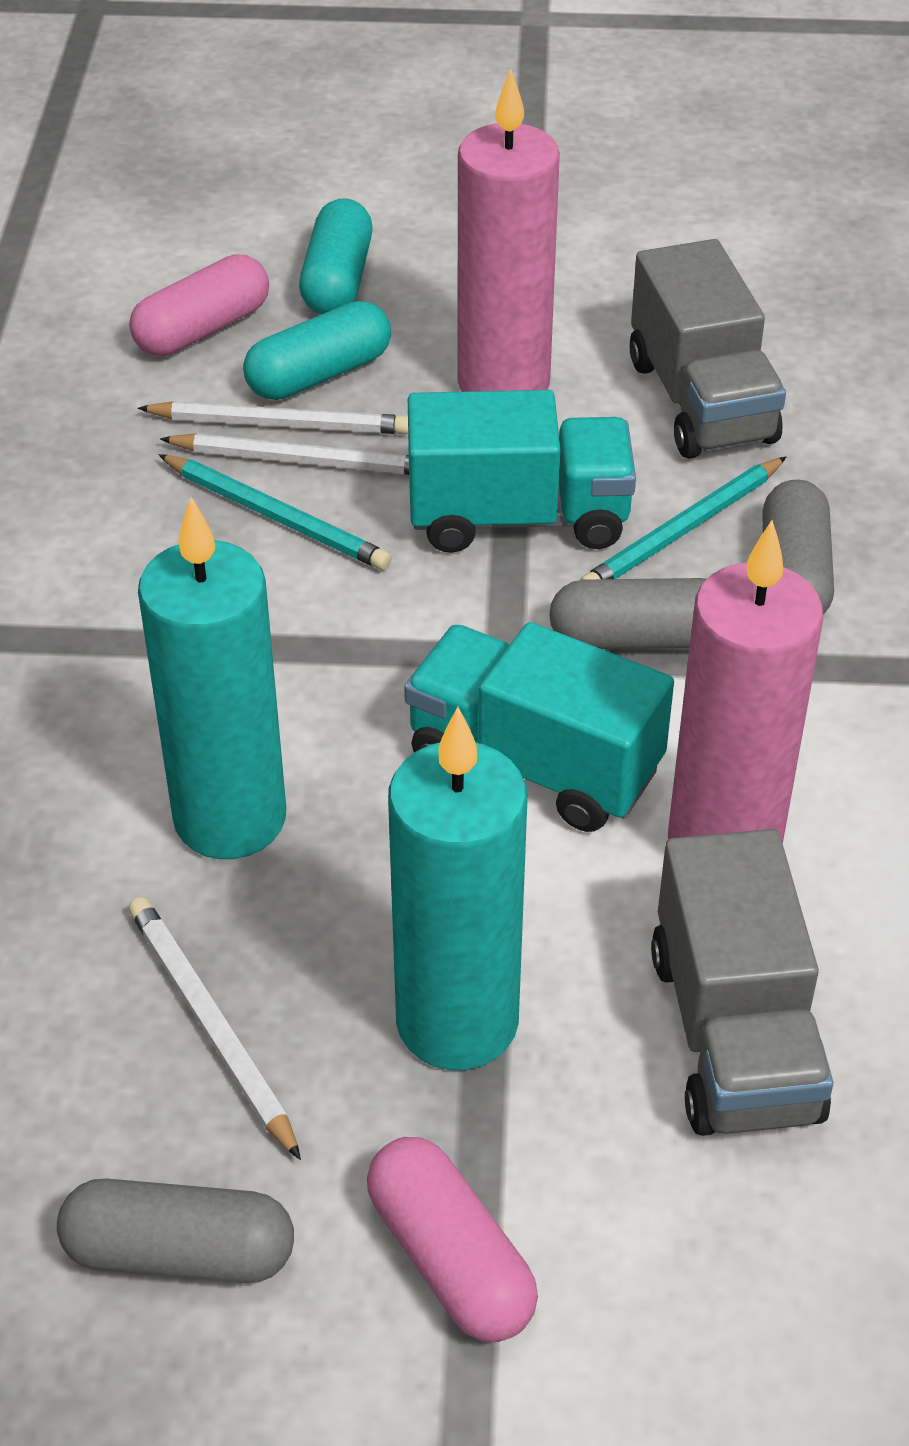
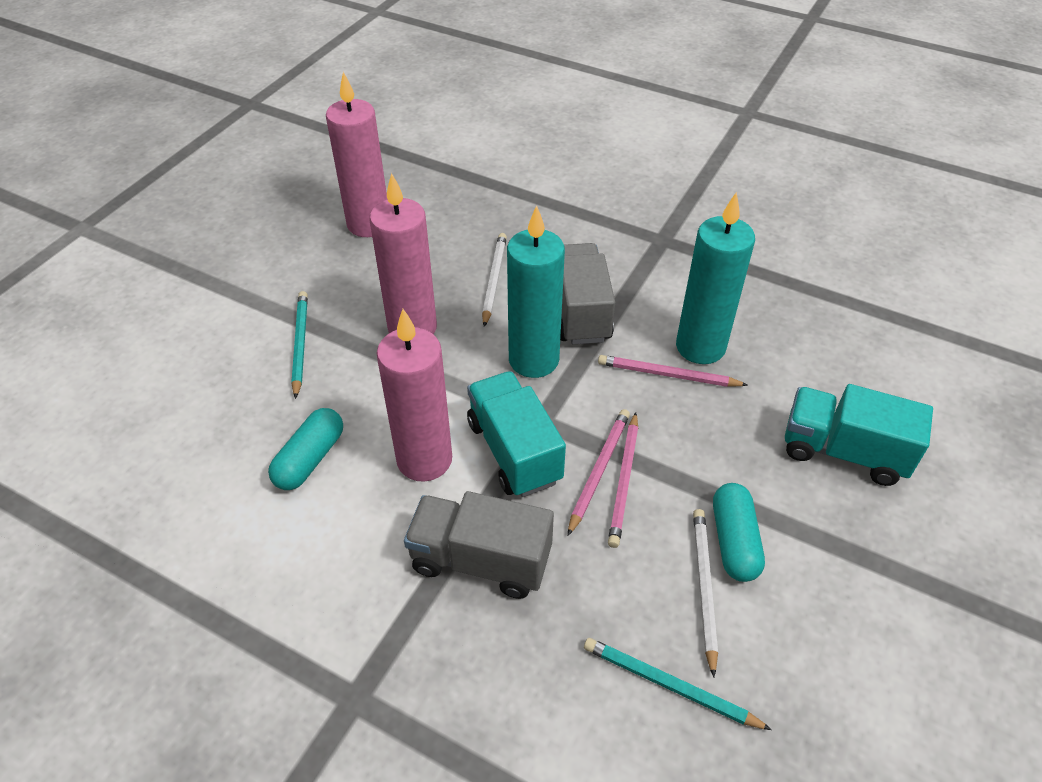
grey capsule: 3 -> 0
pink candle: 2 -> 3
pink capsule: 2 -> 0
pink pencil: 0 -> 3
white pencil: 3 -> 2

